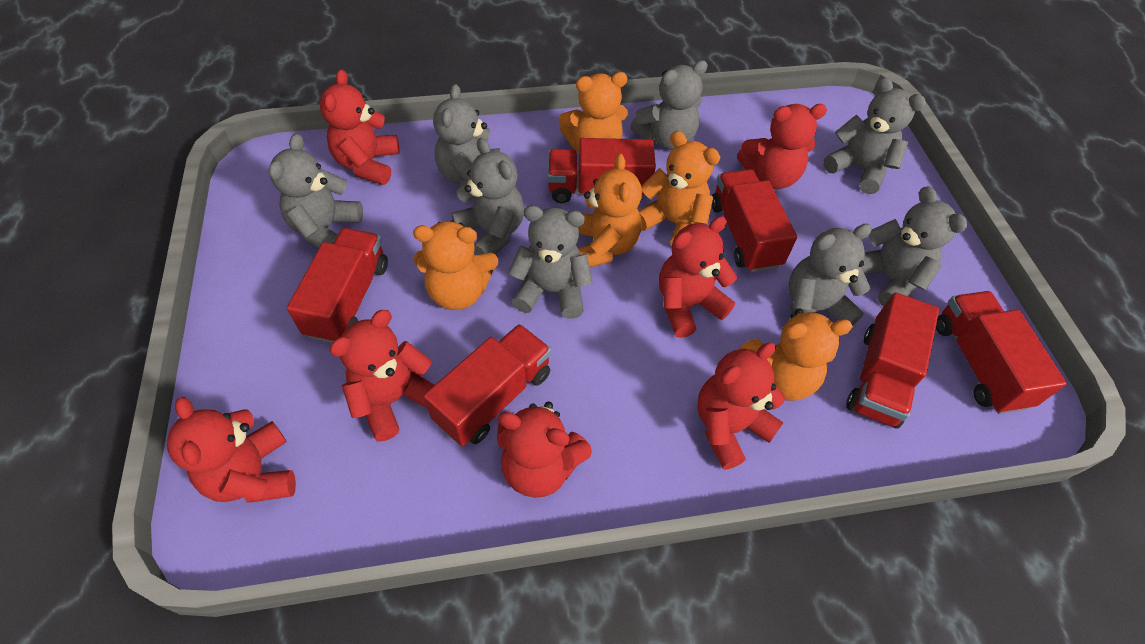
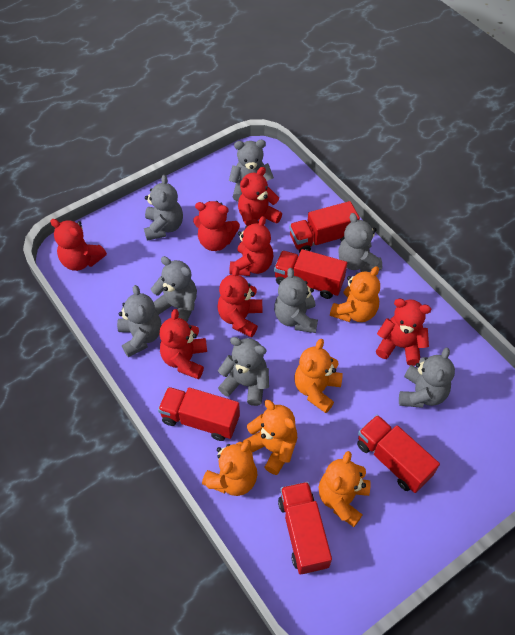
red truck: 6 -> 5

